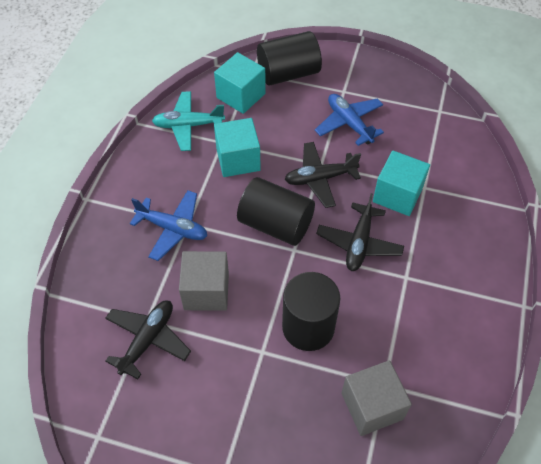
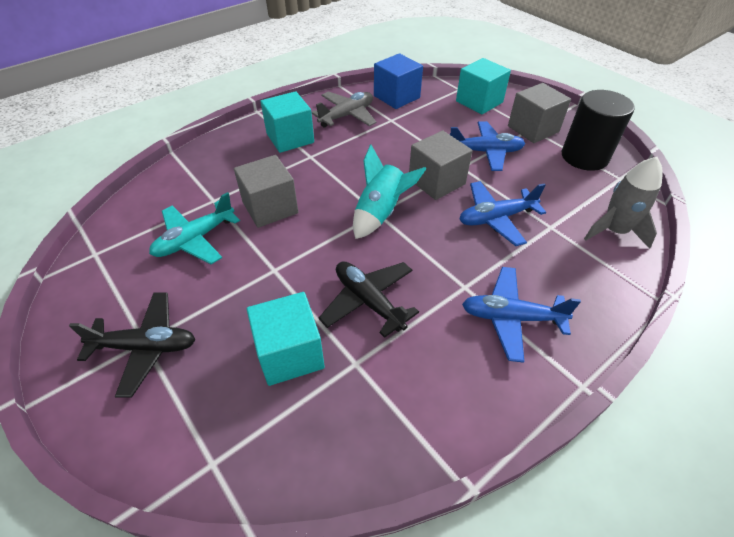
black cylinder: 3 -> 1
black plane: 3 -> 2
blue cube: 0 -> 1
blue plane: 2 -> 3
grey cube: 2 -> 3
grey plane: 0 -> 1
grey rocket: 0 -> 1
turquoise rocket: 0 -> 1

